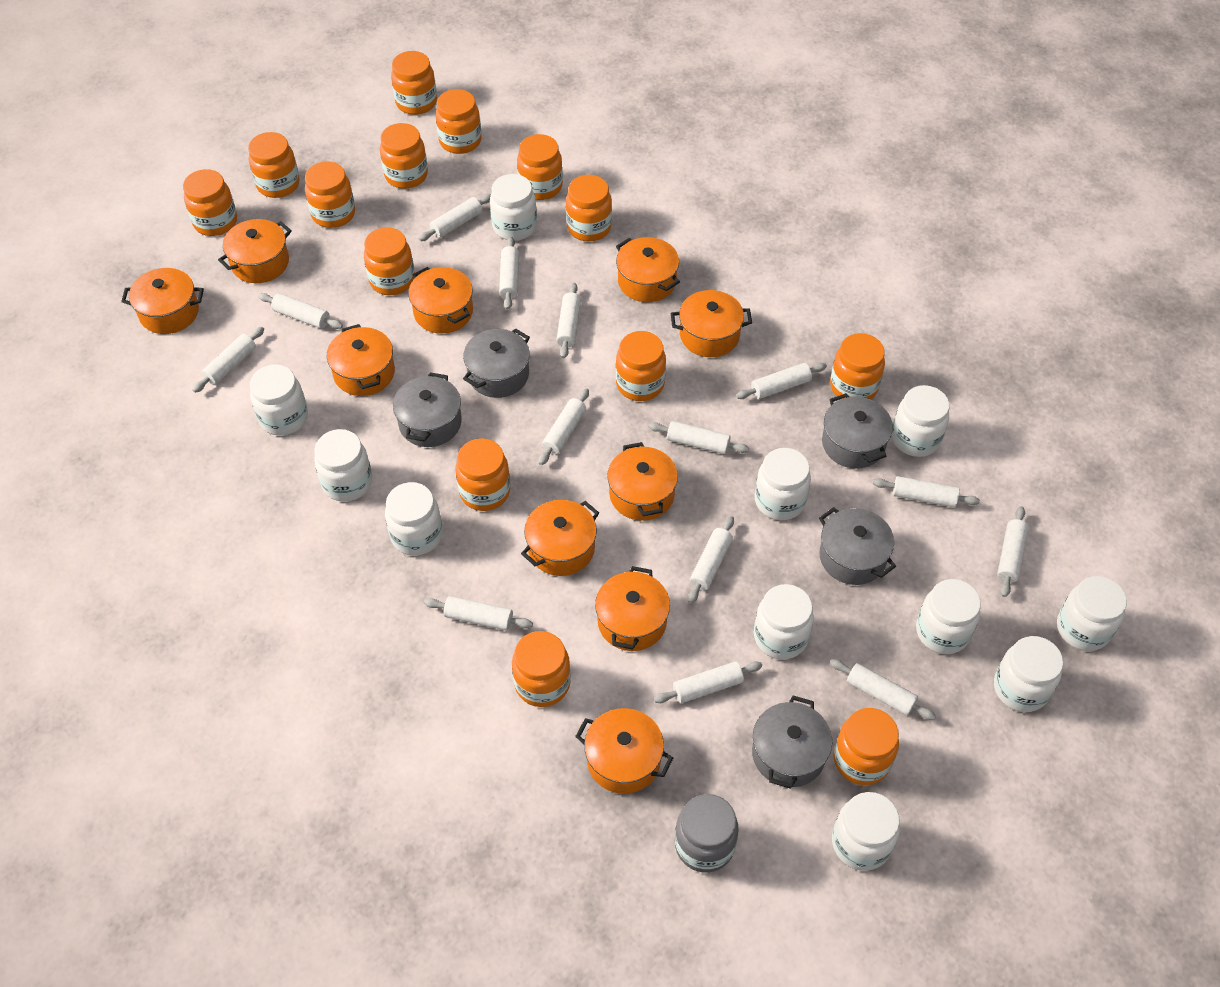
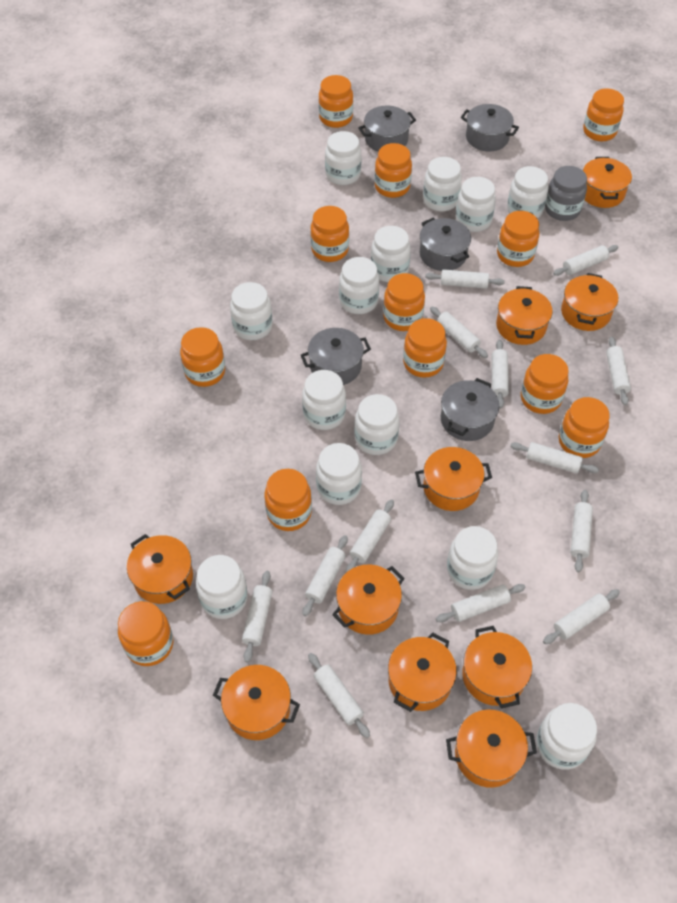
orange jar: 14 -> 12
white jar: 11 -> 13
white rolling pin: 14 -> 13

